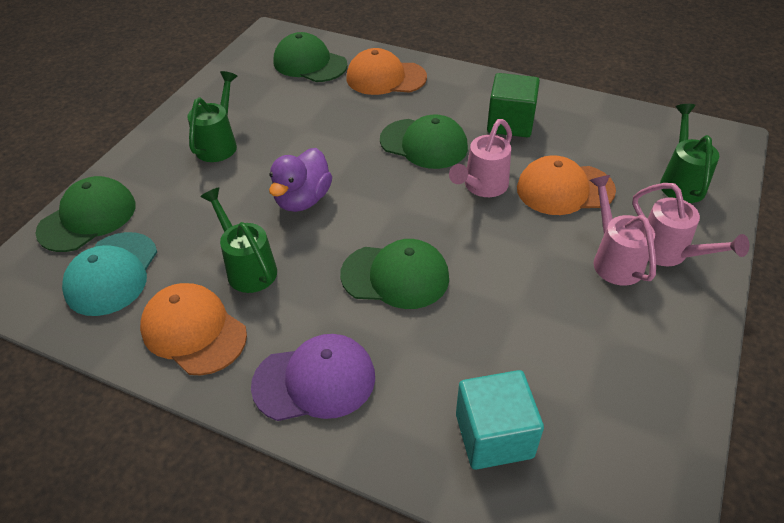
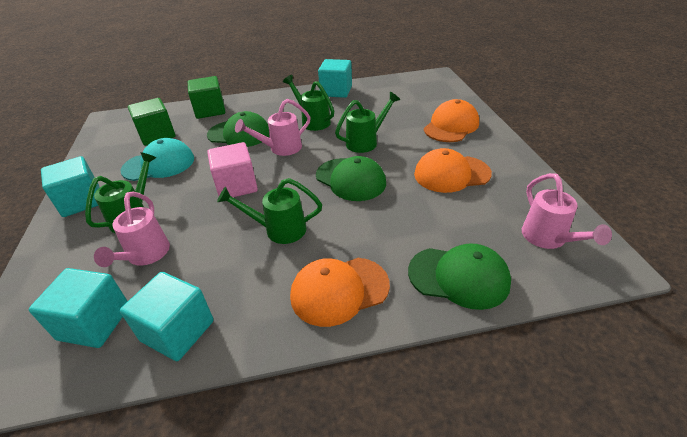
green cap: 4 -> 3
green cube: 1 -> 2
green watering can: 3 -> 4
pink cube: 0 -> 1
purple cap: 1 -> 0
purple duck: 1 -> 0
turquoise cube: 1 -> 4

